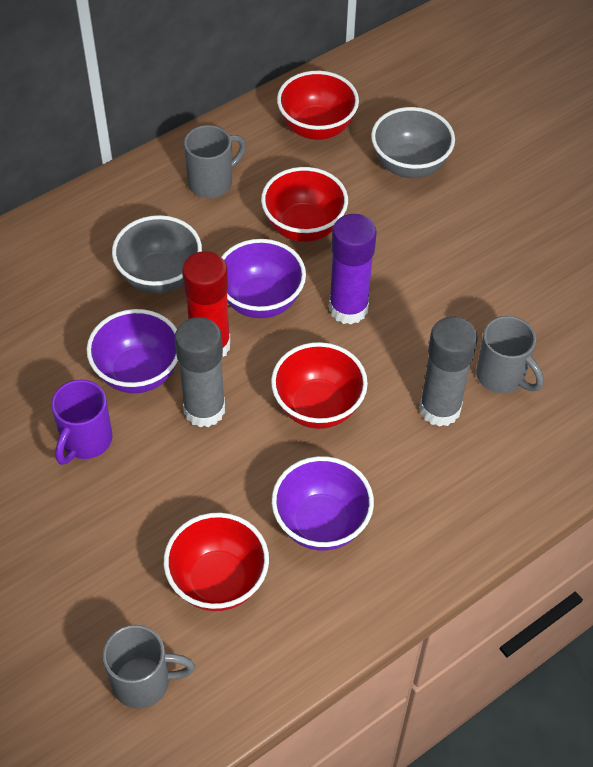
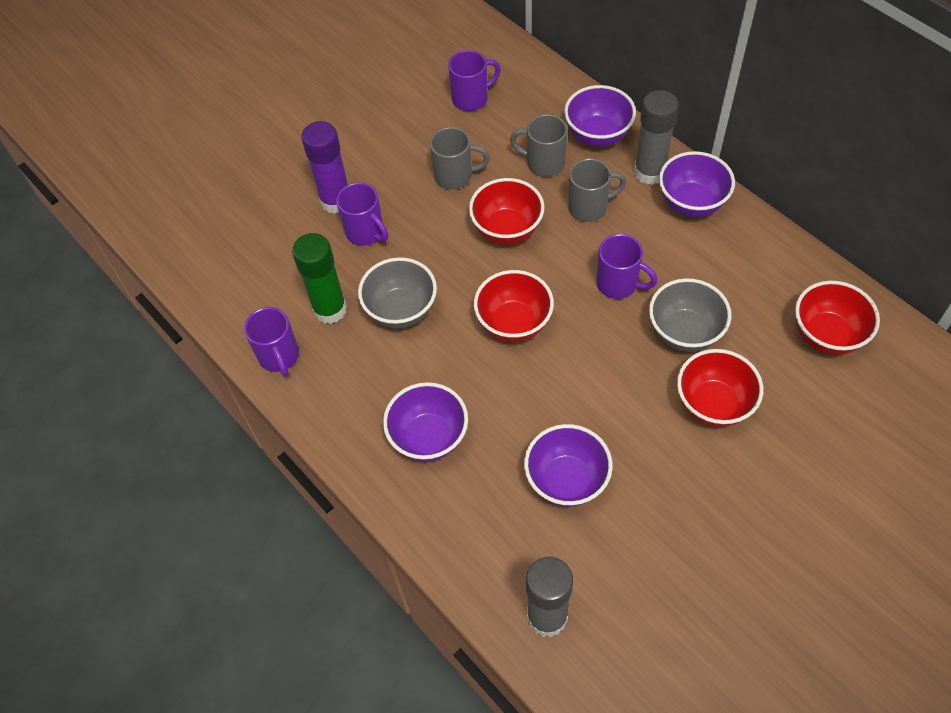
green glue stick: 0 -> 1
purple bowl: 3 -> 4
purple mug: 1 -> 4
red glue stick: 1 -> 0

